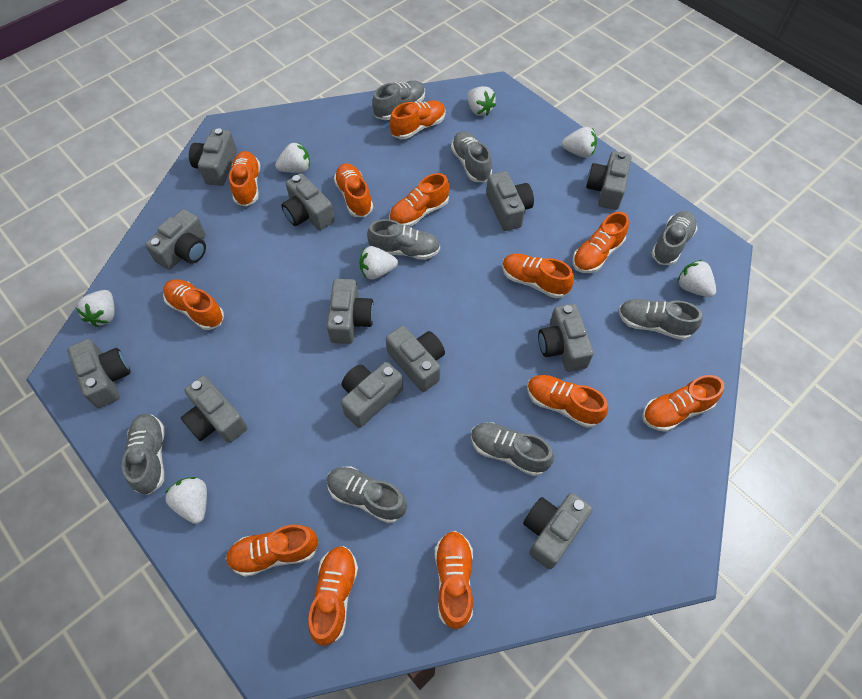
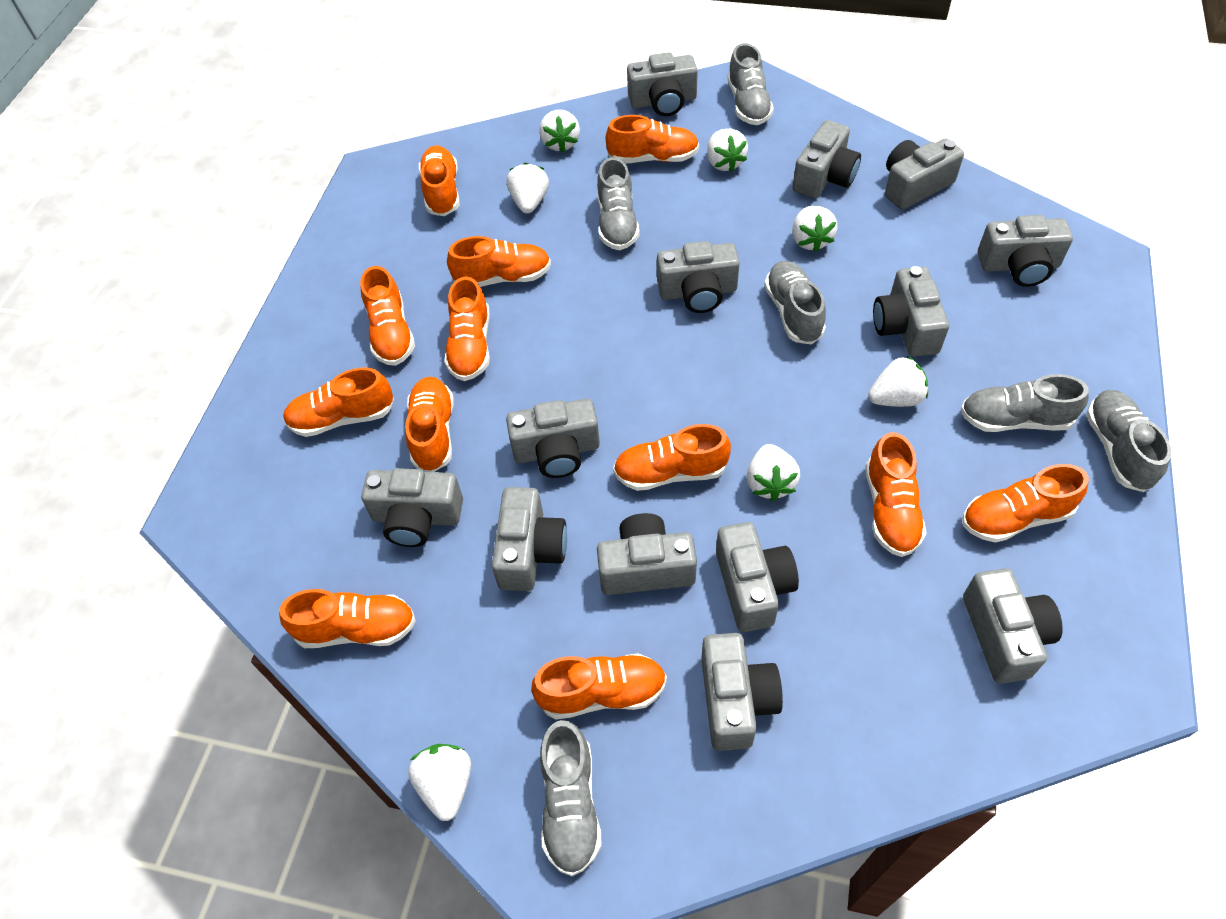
grey camera: 12 -> 13
grey shoe: 8 -> 6

